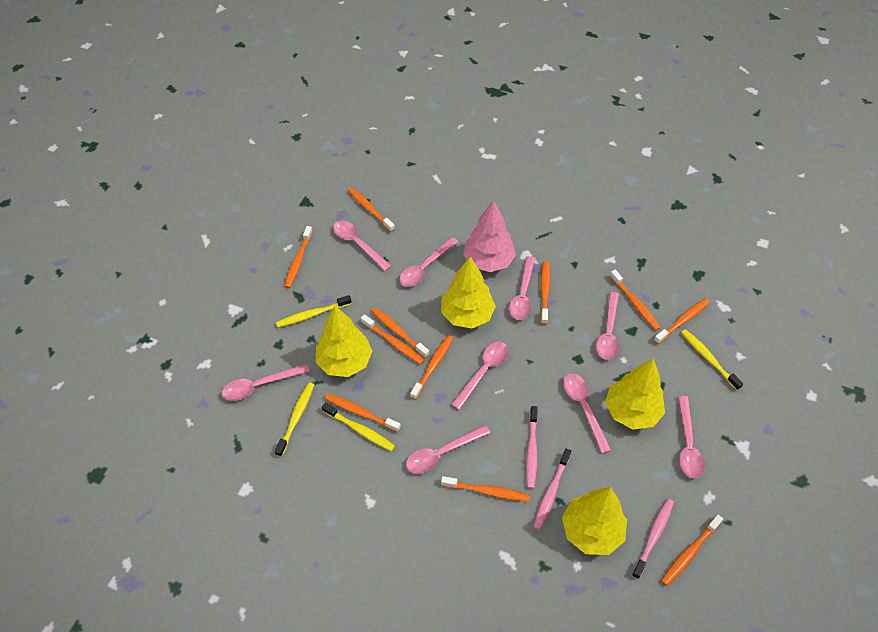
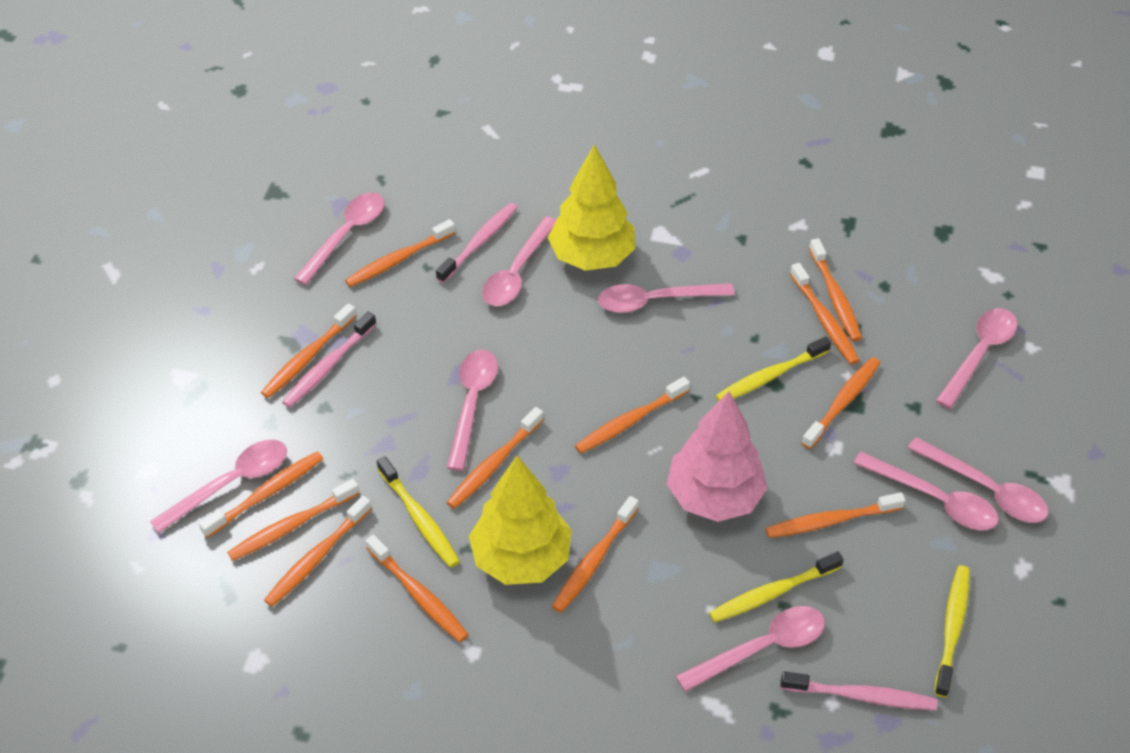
orange toothbrush: 11 -> 13
yellow tree: 4 -> 2

